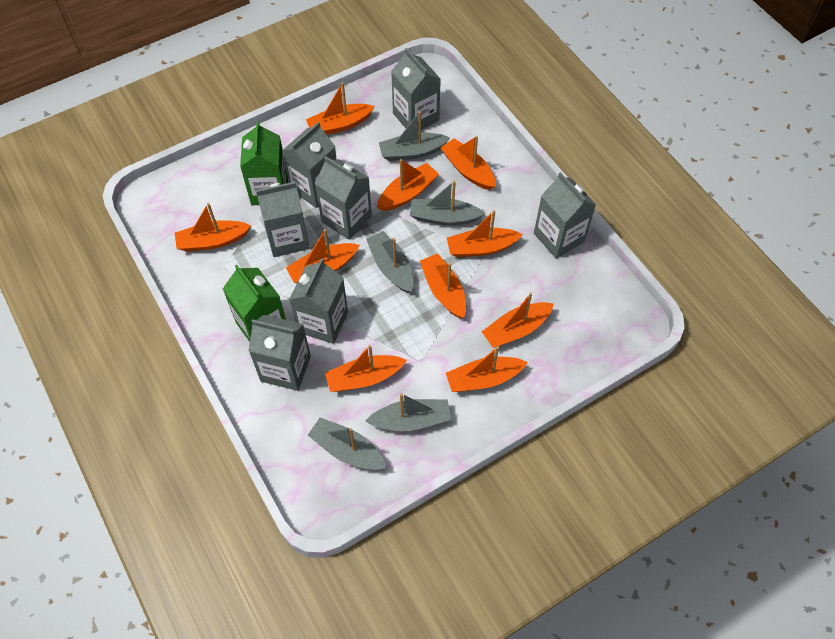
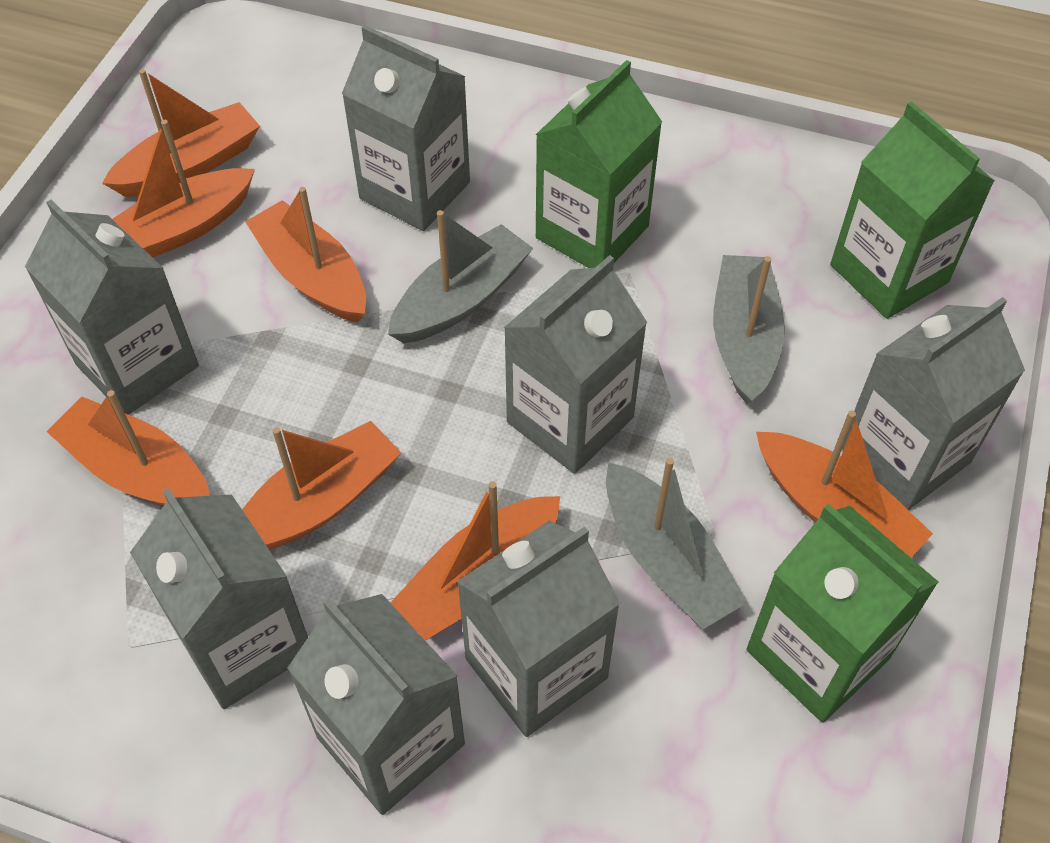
green carton: 2 -> 3
grey boat: 5 -> 3
orange boat: 10 -> 7

